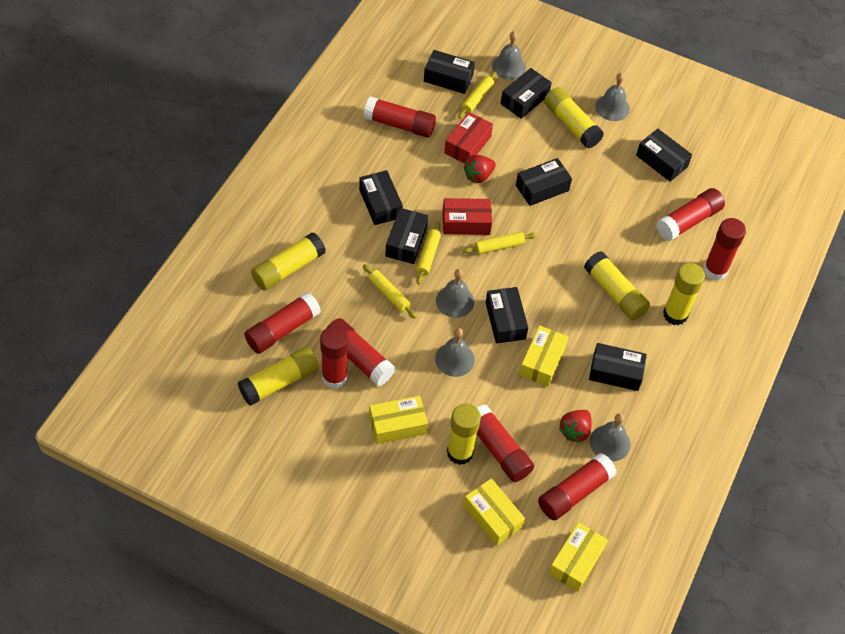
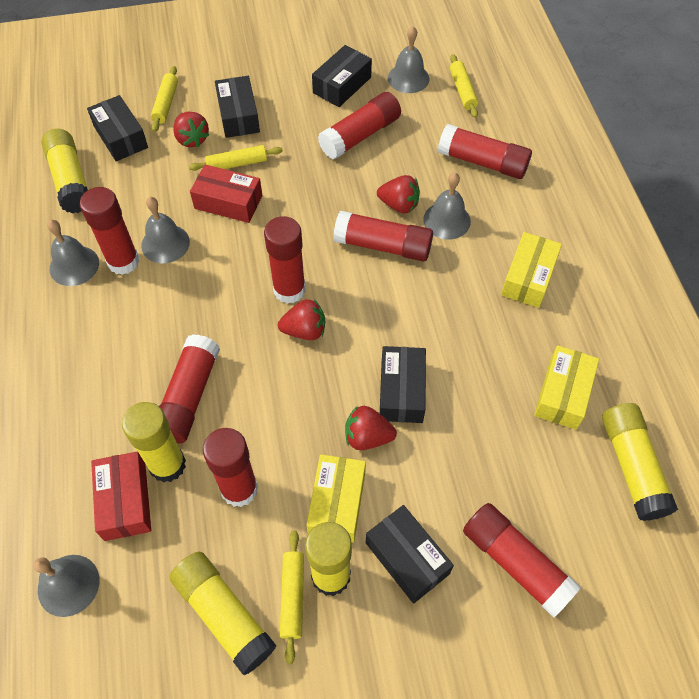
black box: 8 -> 5
red strawberry: 2 -> 4
yellow box: 4 -> 3
yellow glue stick: 6 -> 5

